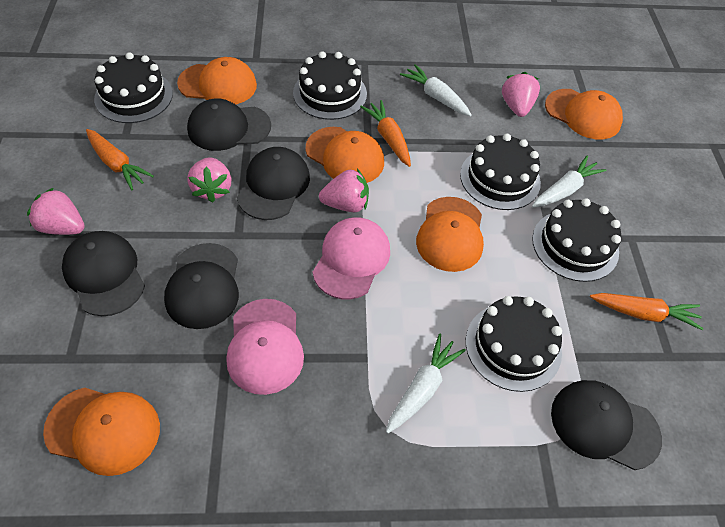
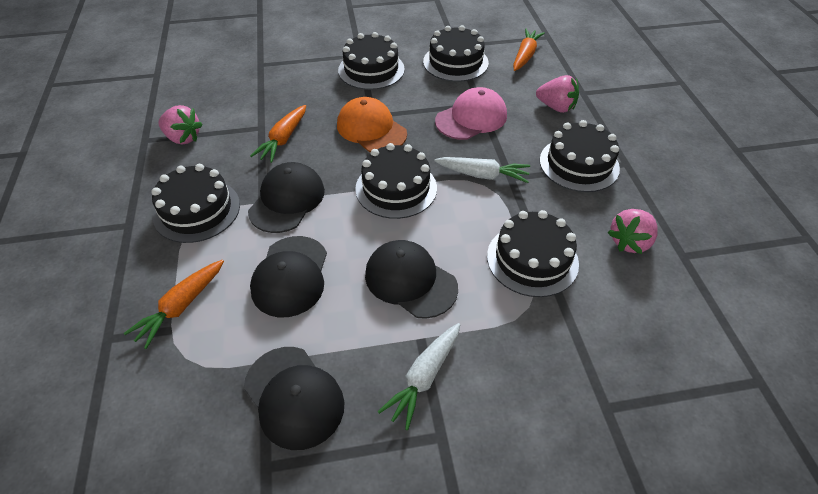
black cake: 5 -> 6
black cap: 5 -> 4
orange cap: 5 -> 1
pink cap: 2 -> 1
pink strawberry: 4 -> 3
white carrot: 3 -> 2

